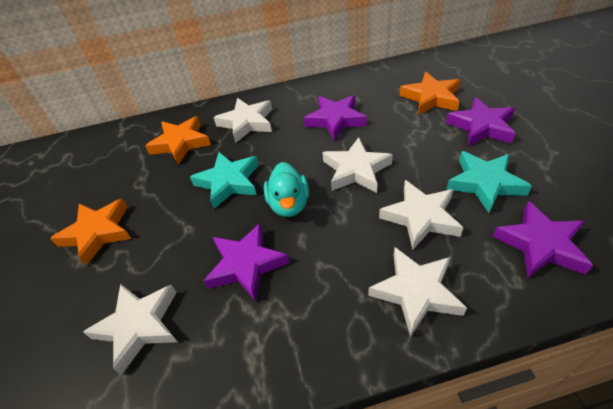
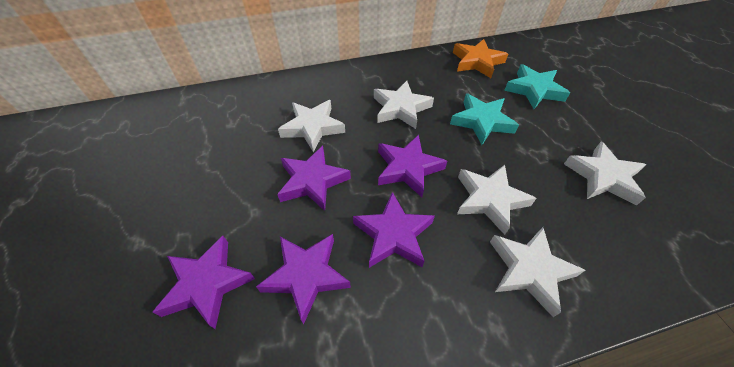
orange star: 3 -> 1
purple star: 4 -> 5
turquoise duck: 1 -> 0

